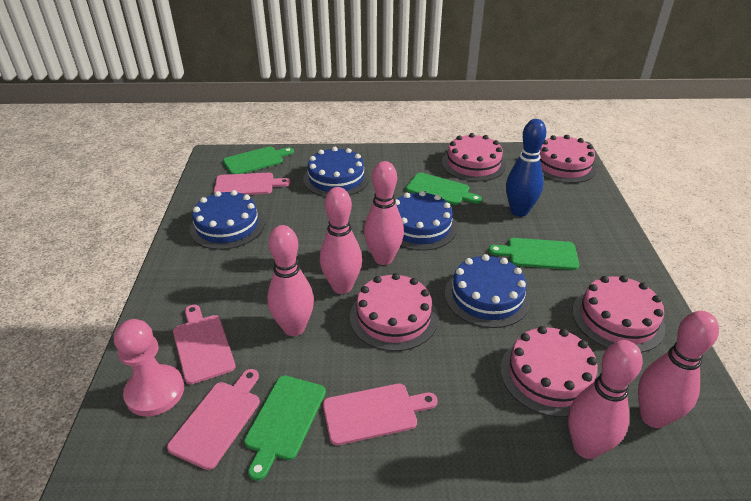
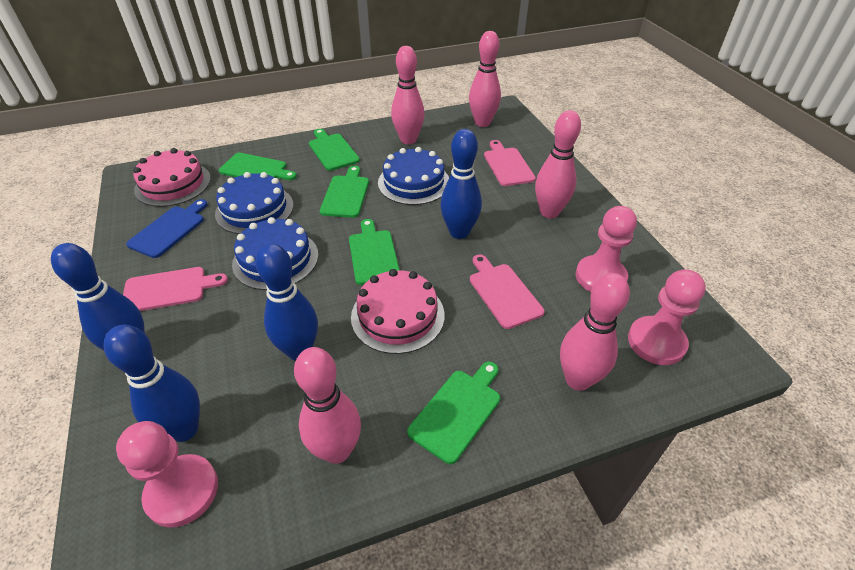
blue bowling pin: 1 -> 4
blue cake: 4 -> 3
blue cutting board: 0 -> 1
green cutting board: 4 -> 5
pink cake: 5 -> 2
pink cutting board: 4 -> 3
pink pawn: 1 -> 3

